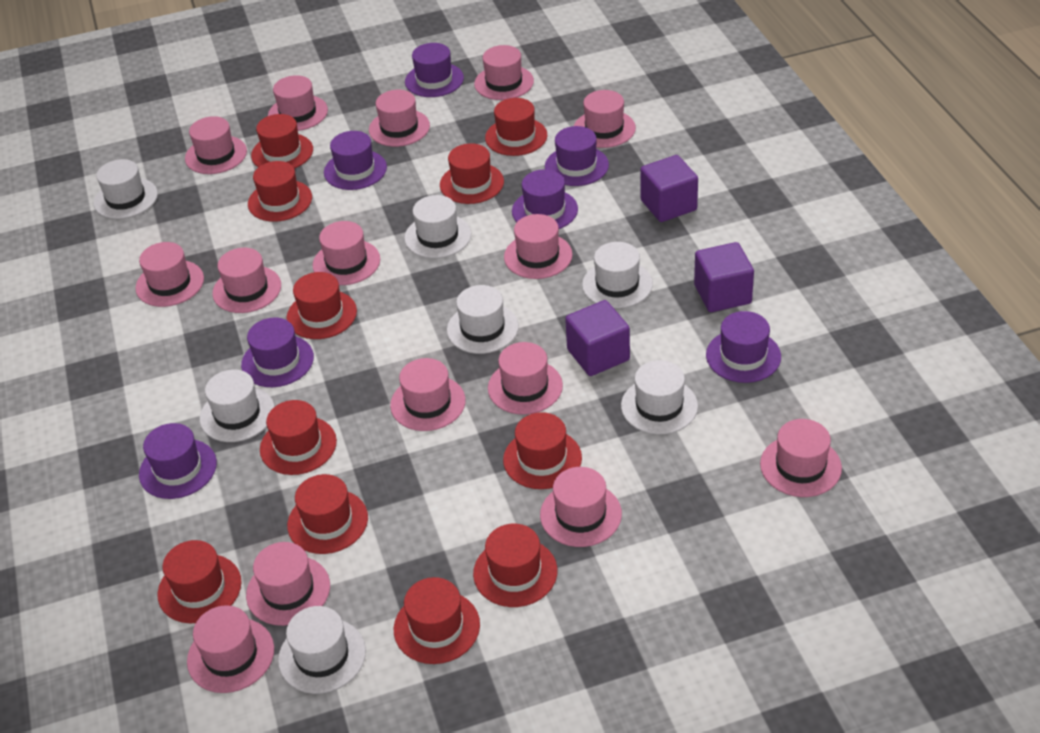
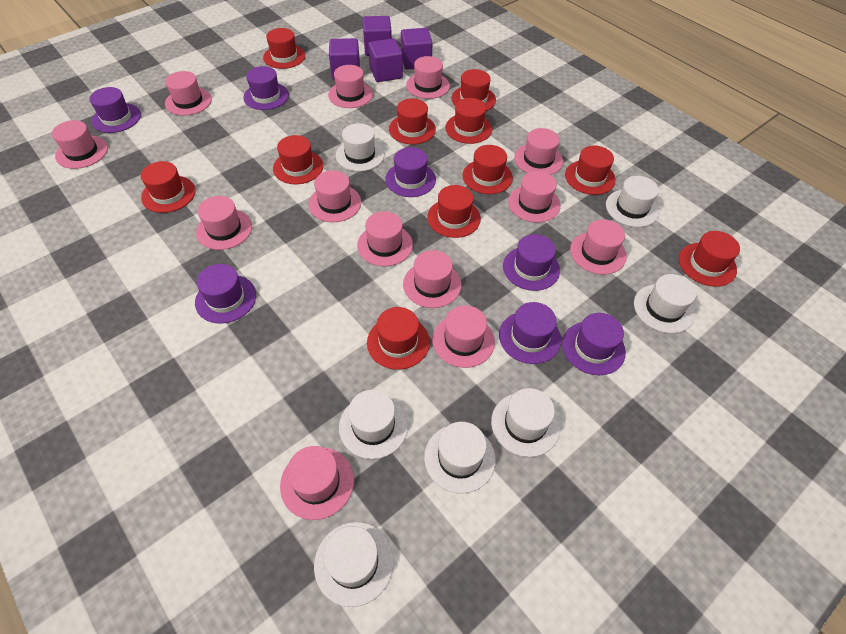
pink hat: 15 -> 13
purple cube: 3 -> 4

